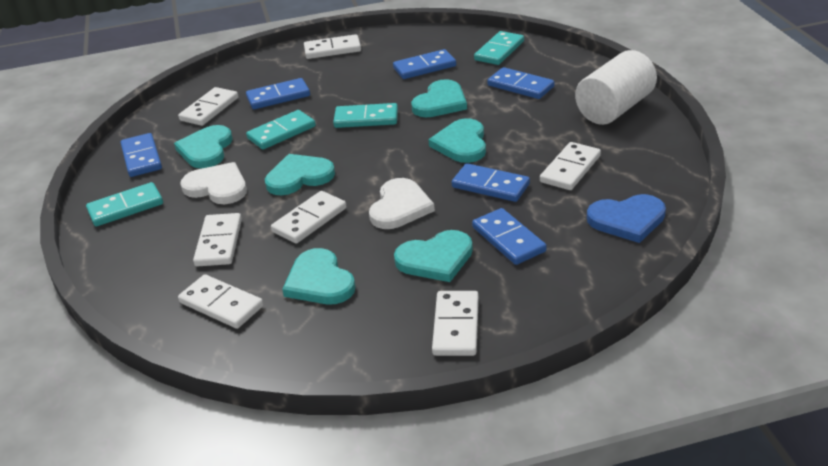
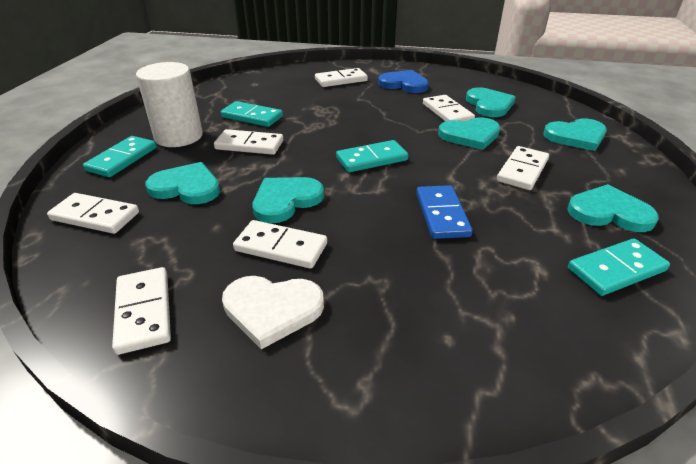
blue domino: 6 -> 1
white heart: 2 -> 1

